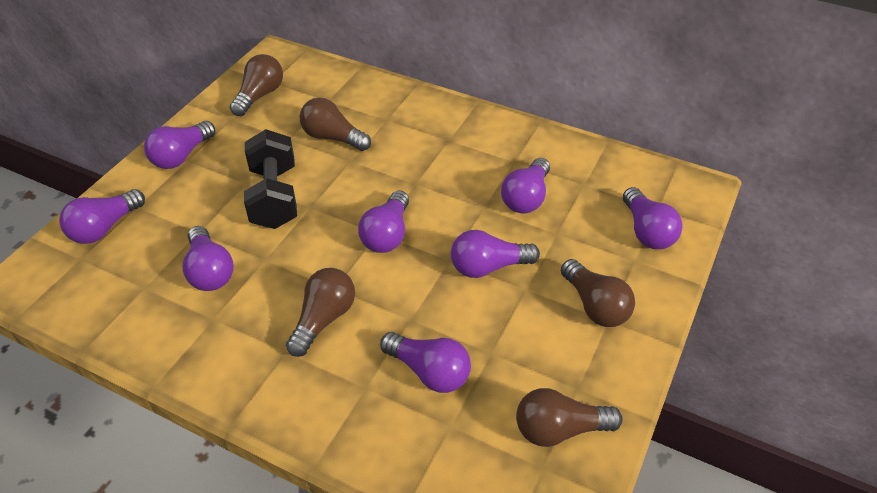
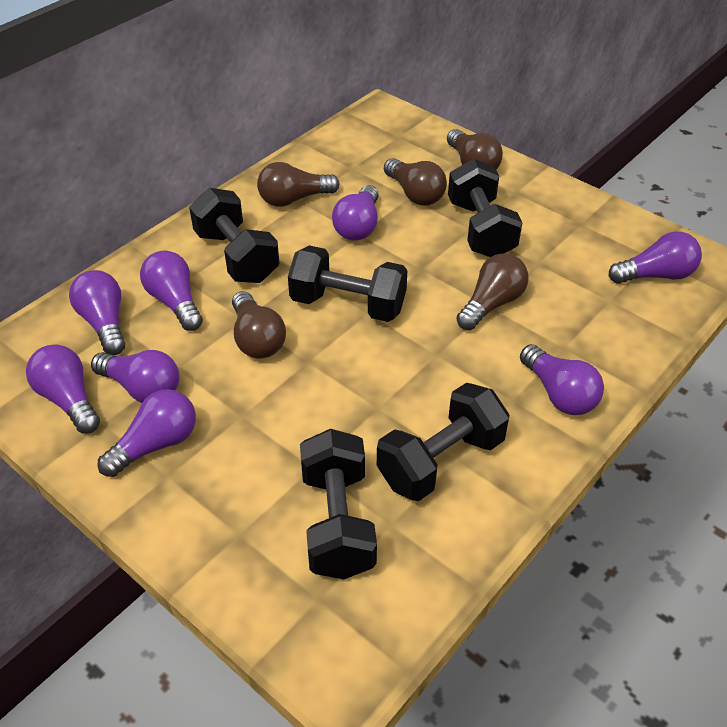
black dumbbell: 1 -> 5

